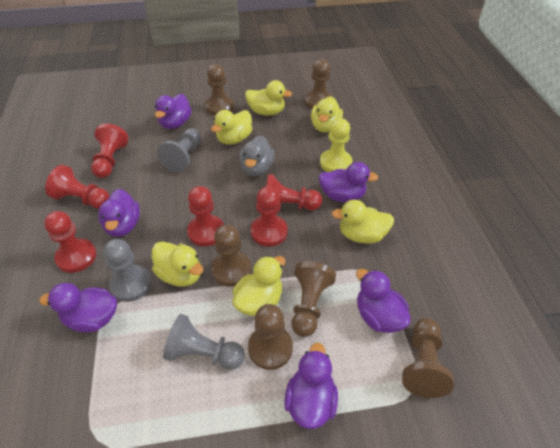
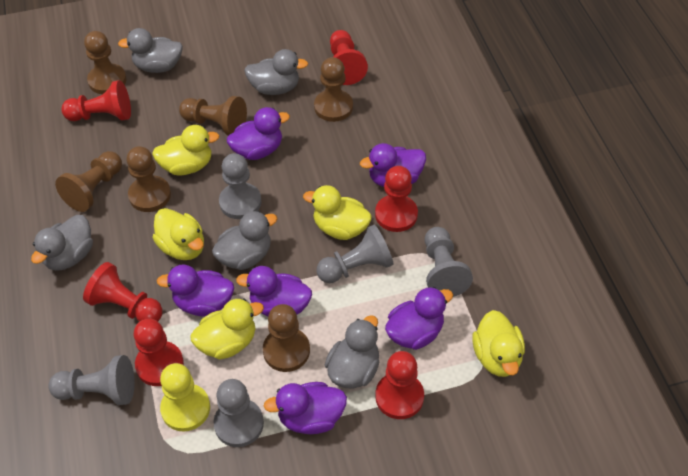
grey duck: 1 -> 5
grey pawn: 3 -> 5
yellow duck: 6 -> 5

